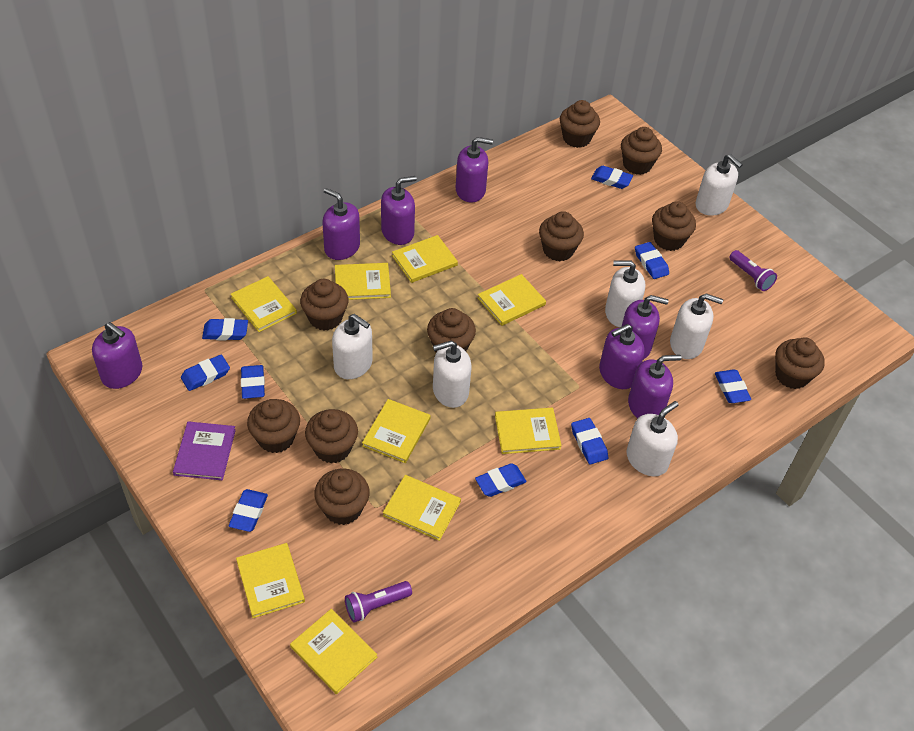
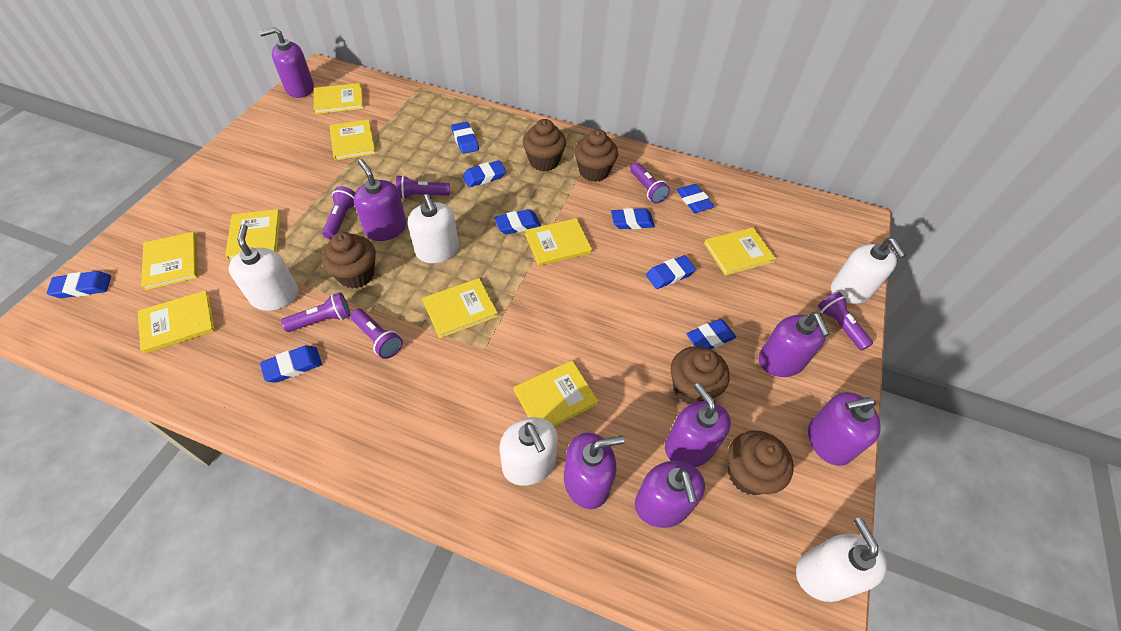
brown cupcake: 10 -> 5
purple book: 1 -> 0
purple flashlight: 2 -> 6
white soap dispenser: 6 -> 5

